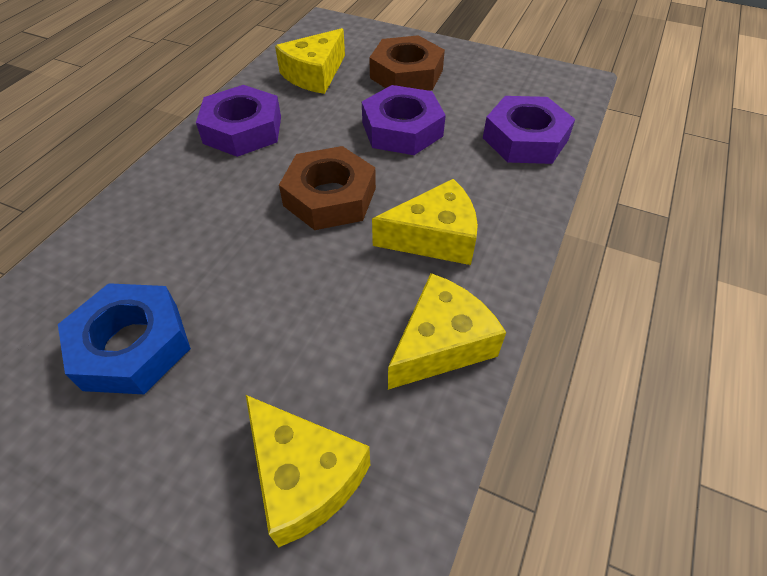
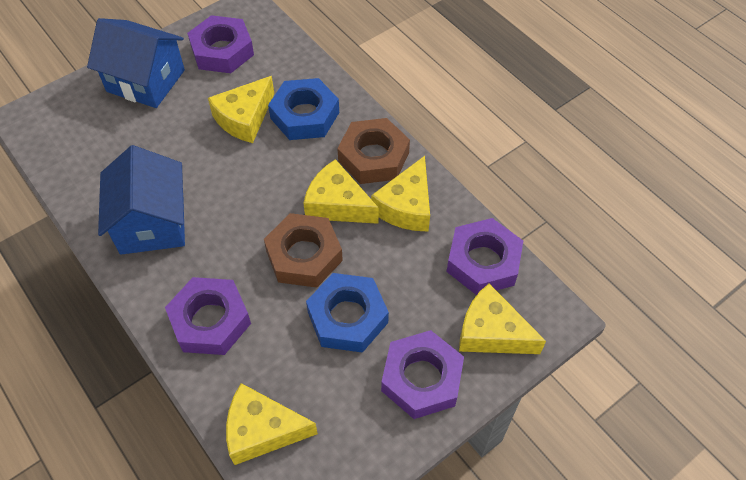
blue house: 0 -> 2
blue nut: 1 -> 2
purple nut: 3 -> 4
yellow cheese: 4 -> 5

